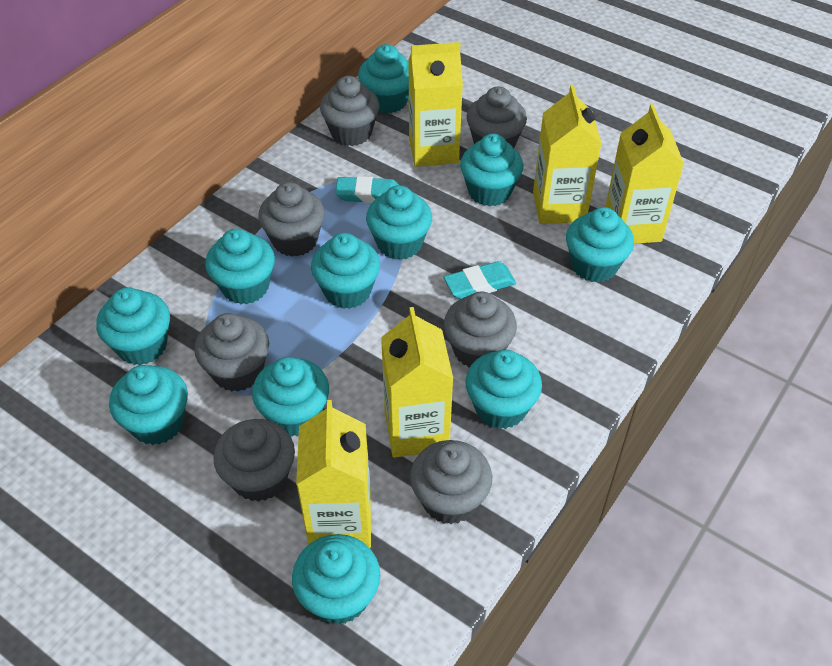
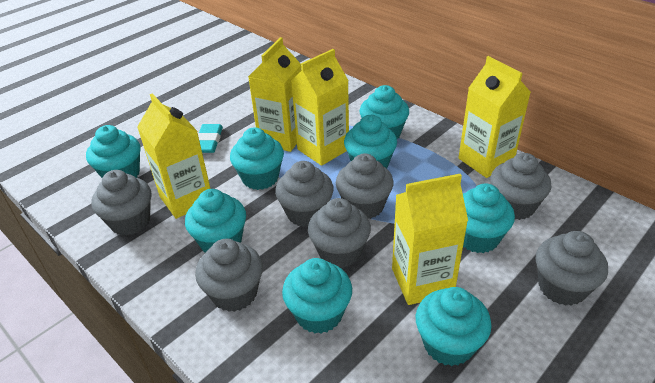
turquoise cupcake: 11 -> 8
turquoise eraser: 2 -> 1

